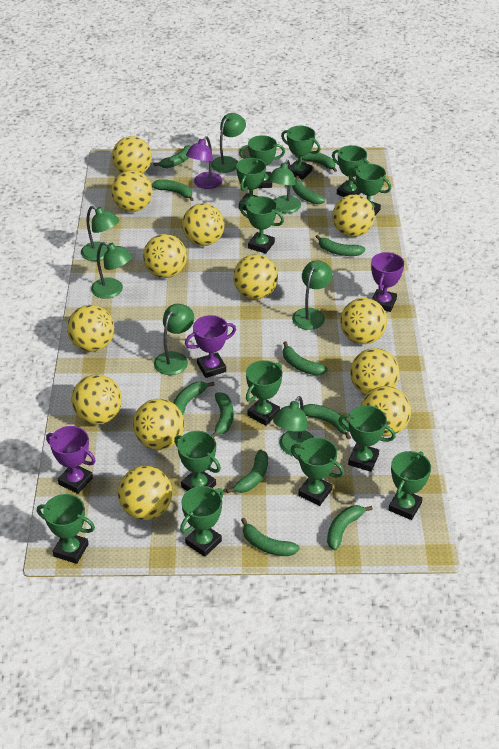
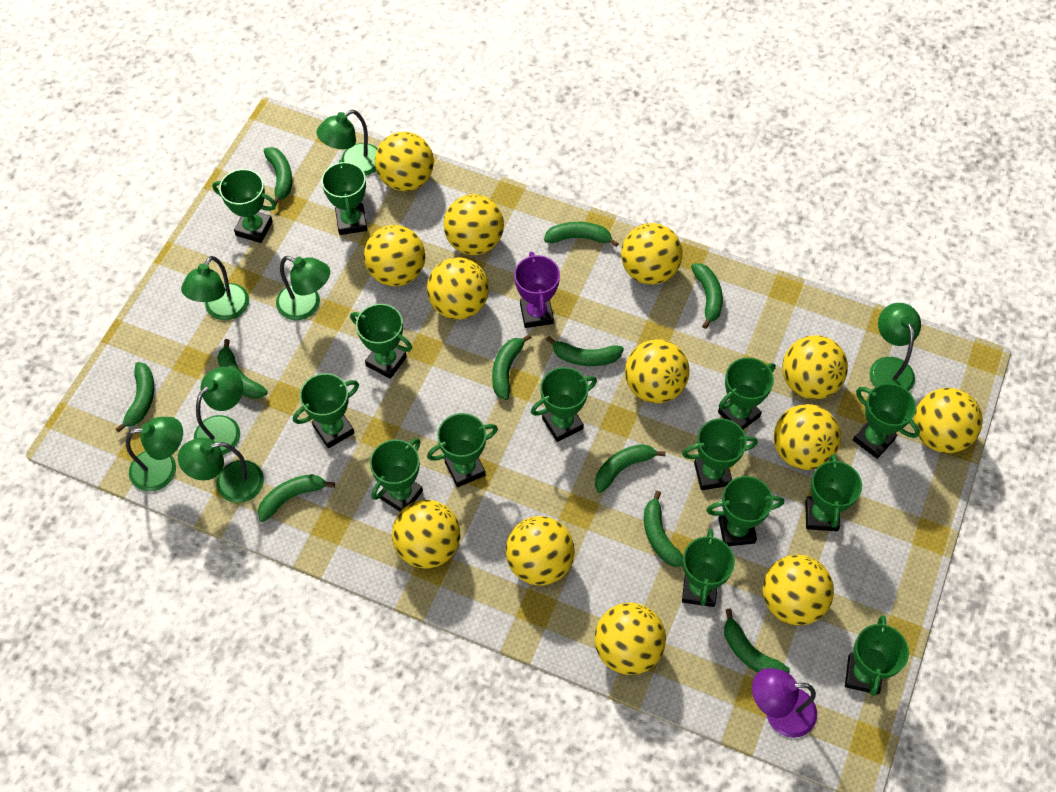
green banana: 12 -> 11
green trophy: 13 -> 14
purple trophy: 3 -> 1

